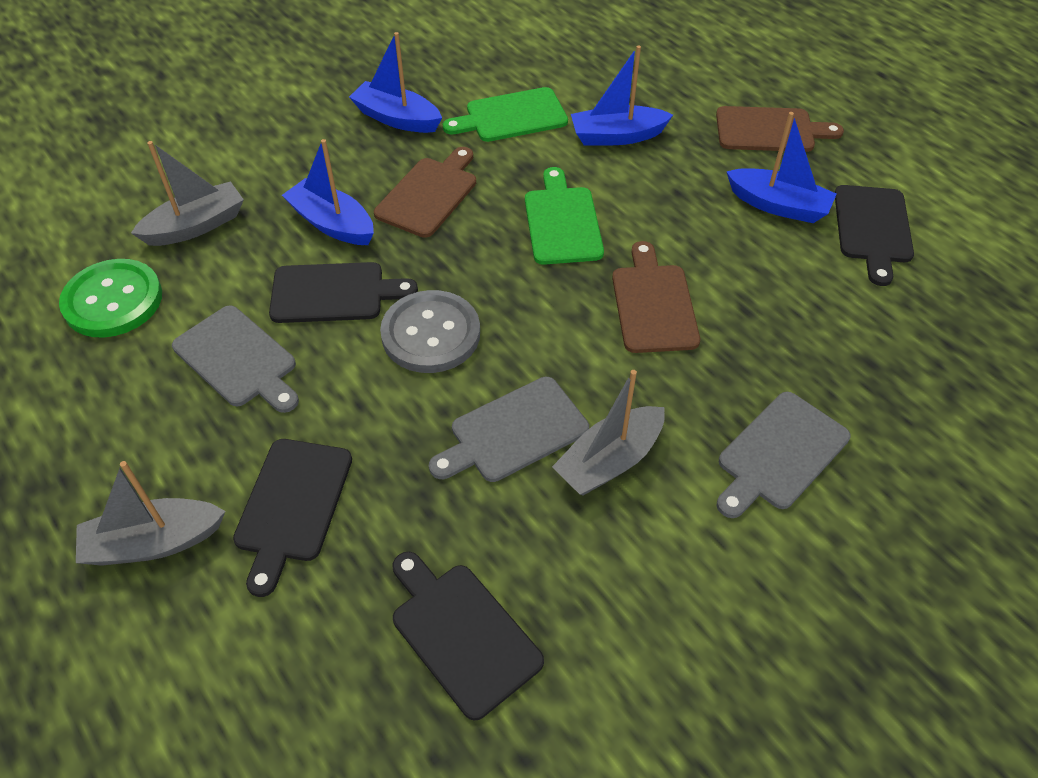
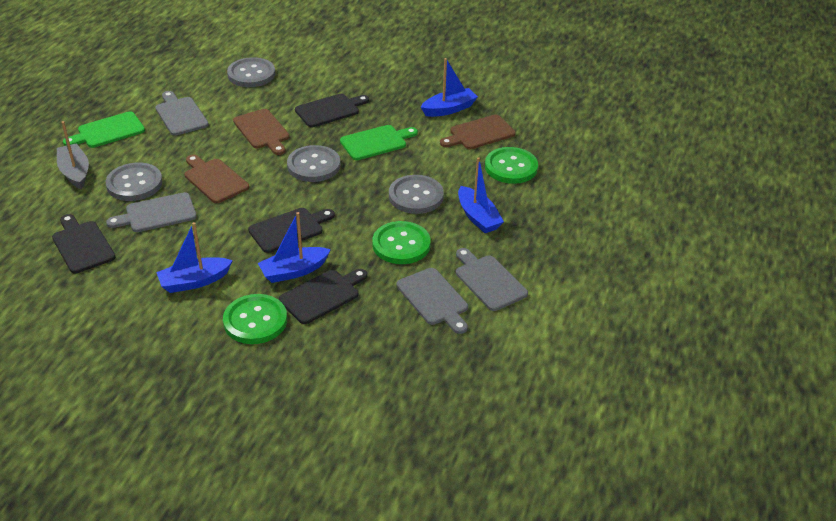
green button: 1 -> 3
grey boat: 3 -> 1
grey button: 1 -> 4
grey cutting board: 3 -> 4

